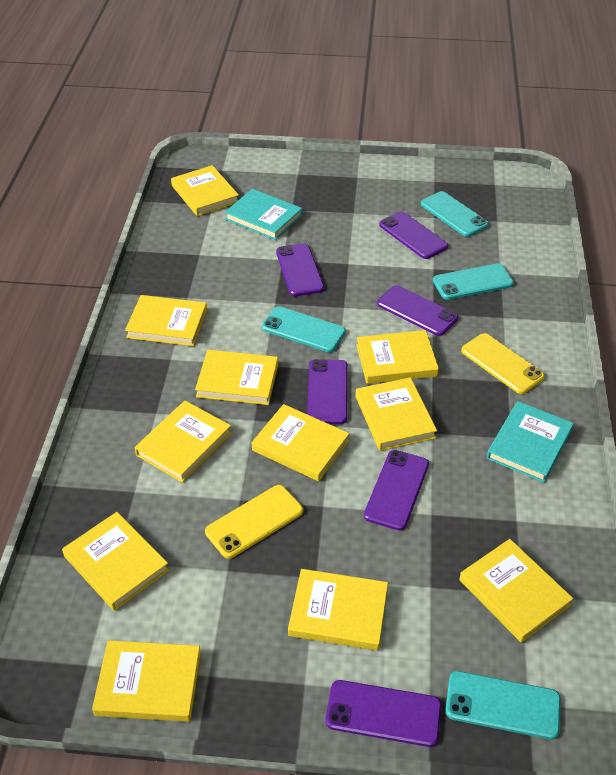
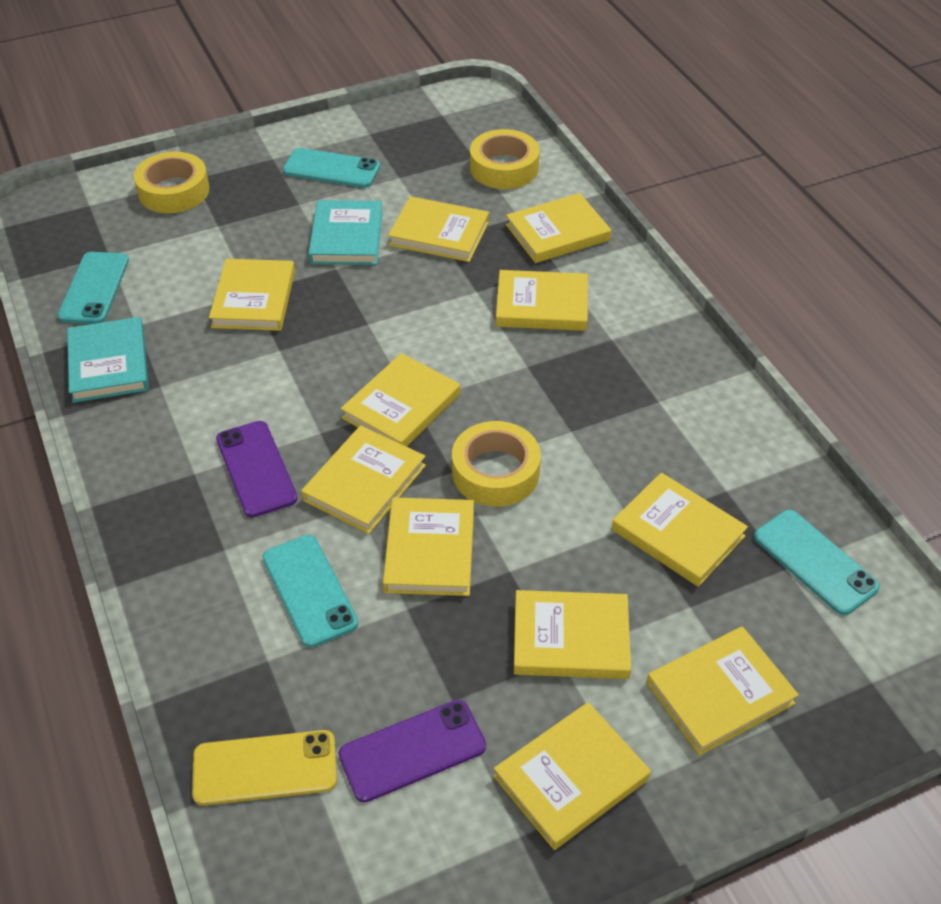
purple phone: 6 -> 2
yellow phone: 2 -> 1
yellow tape: 0 -> 3

